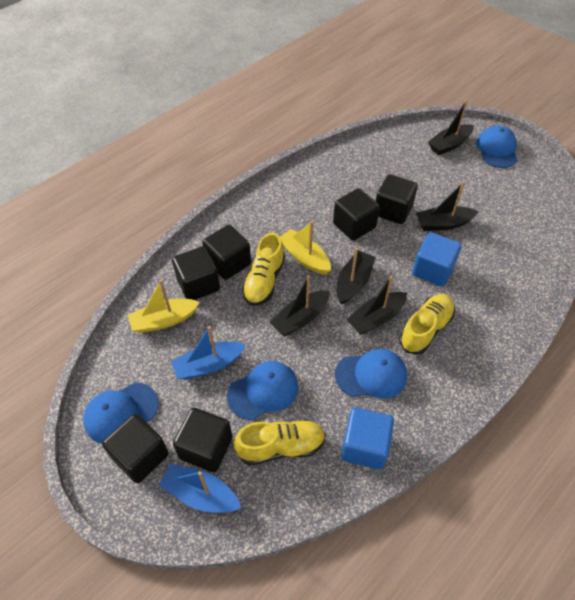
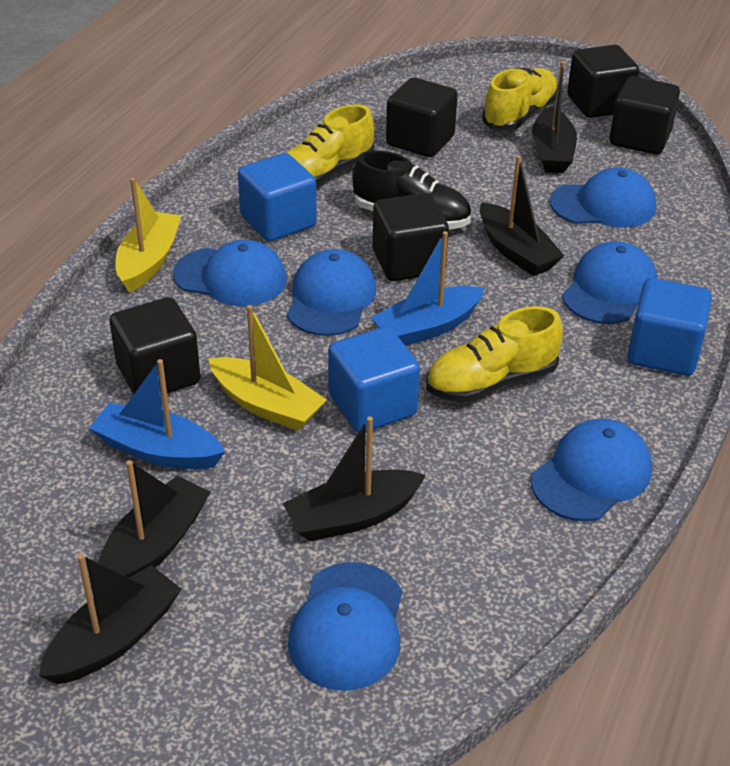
black cube: 6 -> 5
black shoe: 0 -> 1
blue cap: 4 -> 6
blue cube: 2 -> 3

